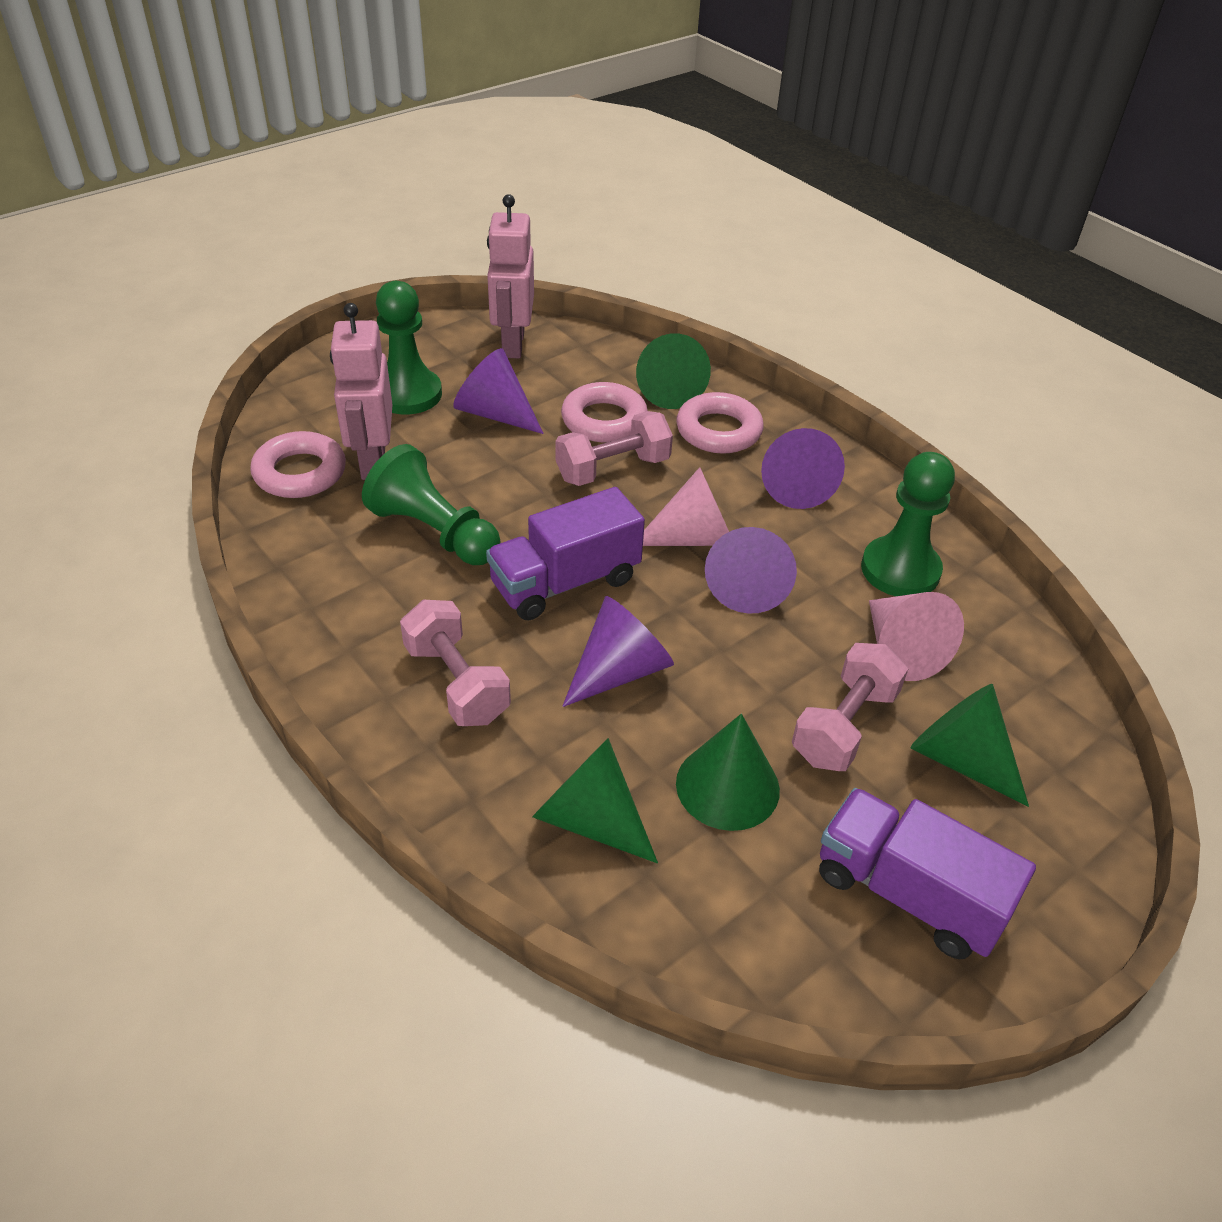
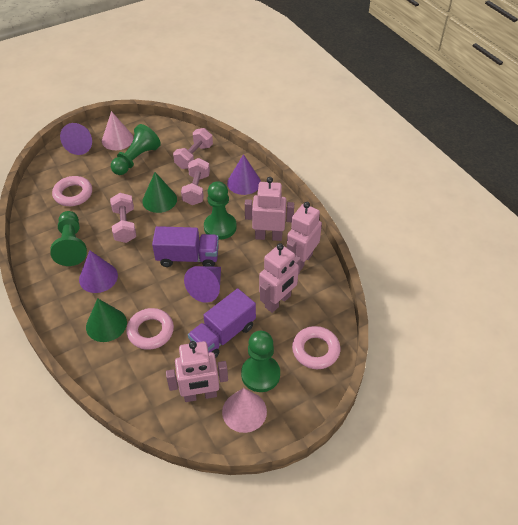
green cone: 4 -> 2
green pawn: 3 -> 4
pink robot: 2 -> 4

